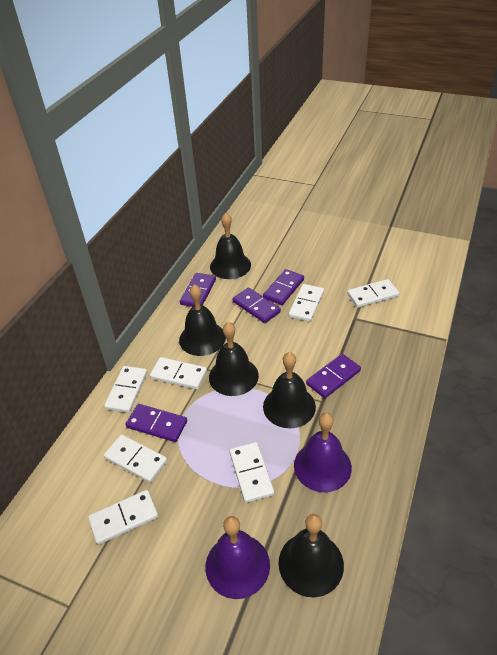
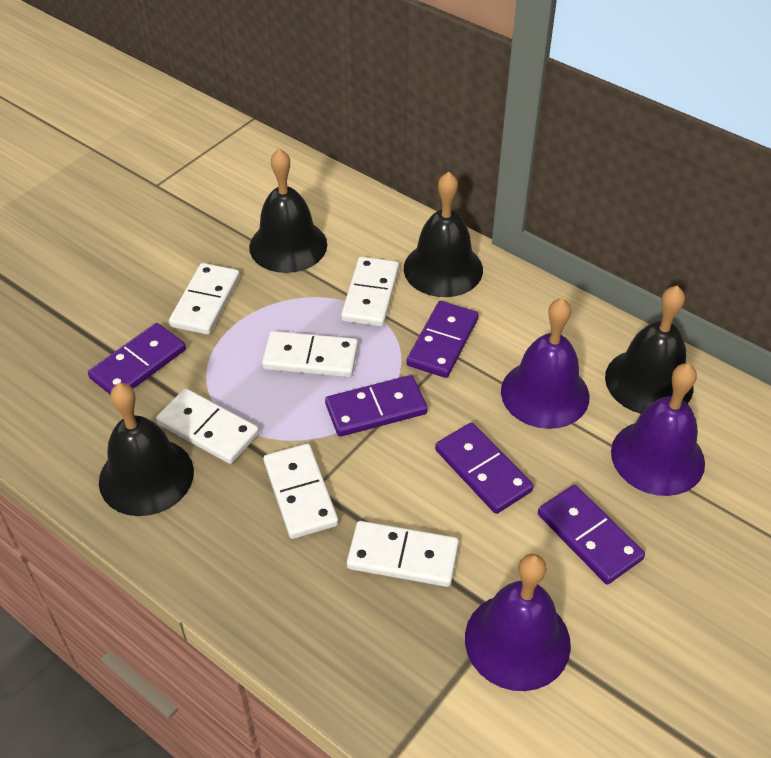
black bell: 5 -> 4
purple bell: 2 -> 3
white domino: 7 -> 6

